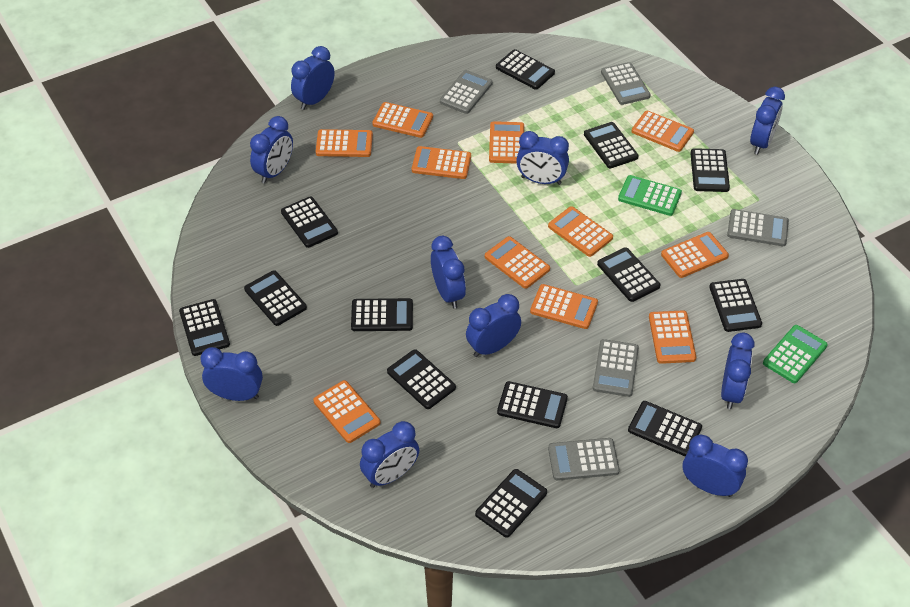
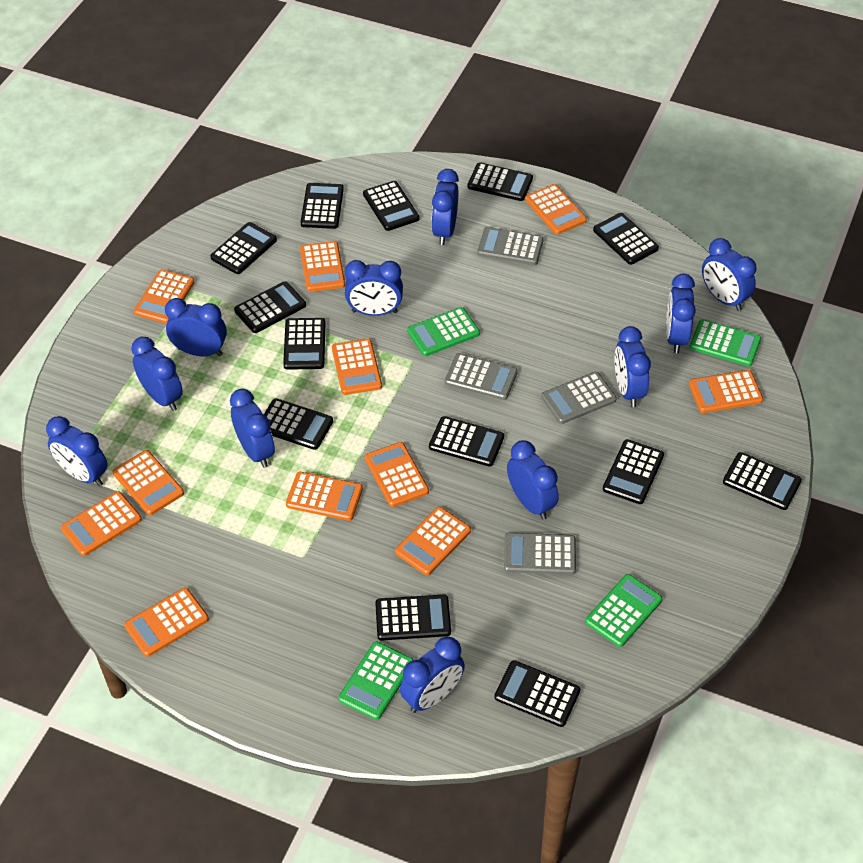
blue clock: 10 -> 11
green calculator: 2 -> 4
grey calculator: 5 -> 4

